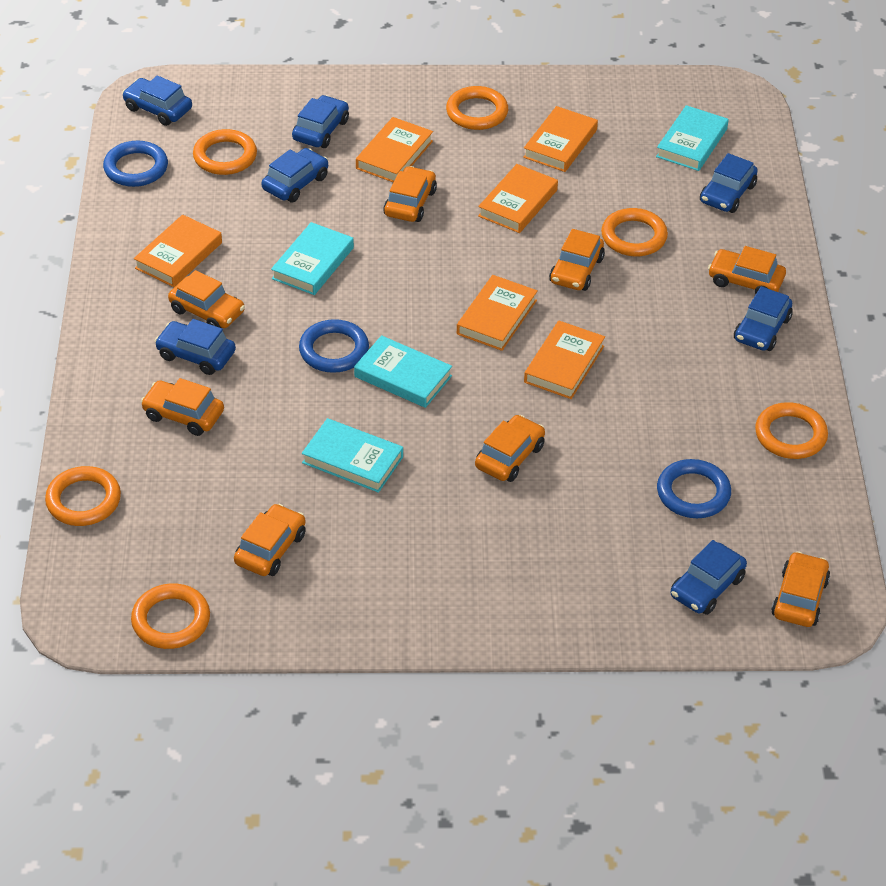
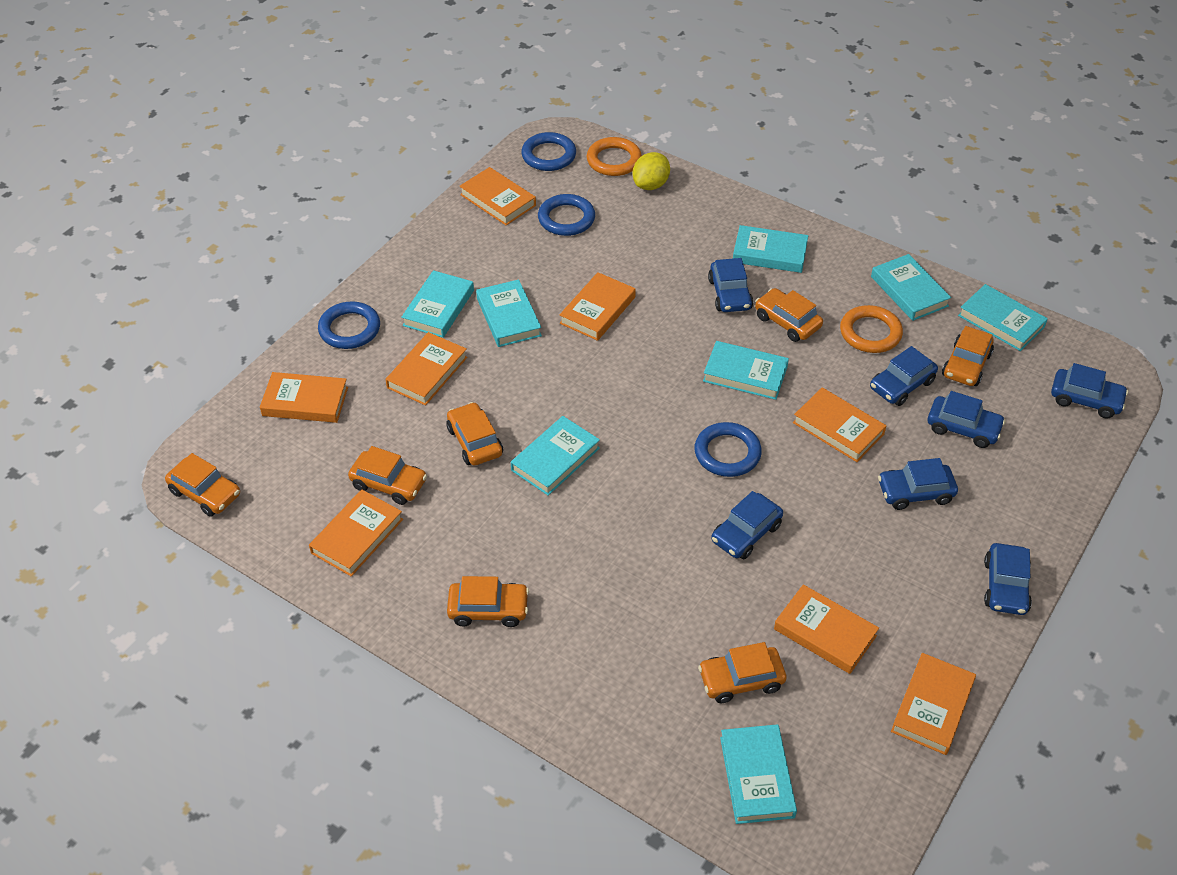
blue ring: 3 -> 4
orange book: 6 -> 8
orange car: 8 -> 7
orange ring: 6 -> 2
turquoise book: 4 -> 8
yellow lemon: 0 -> 1

